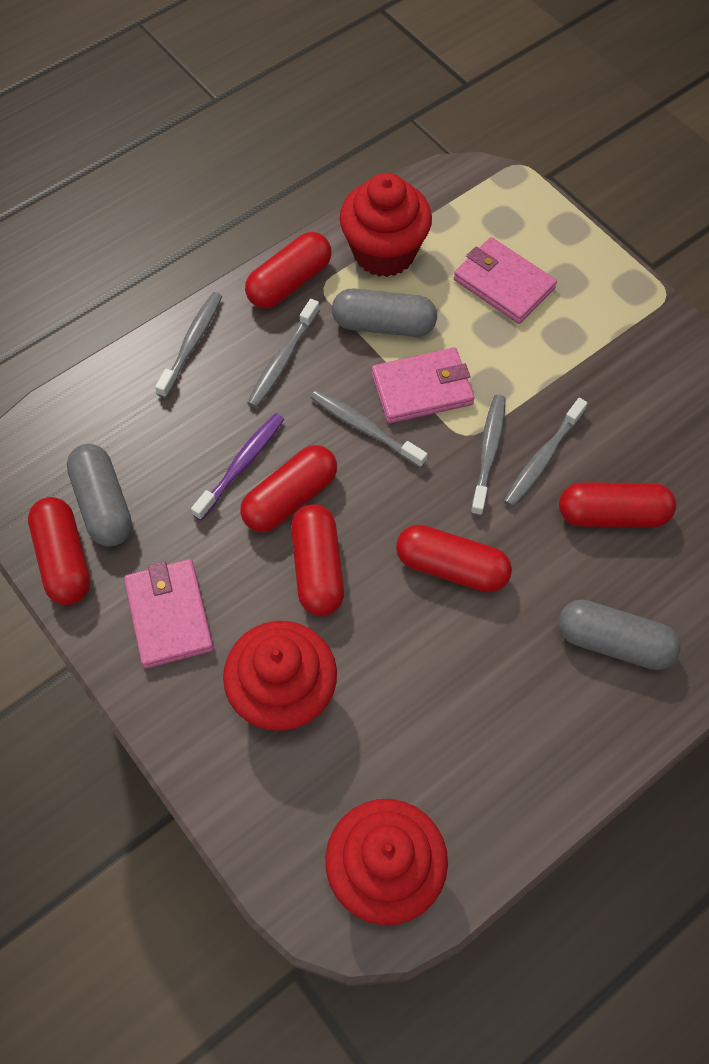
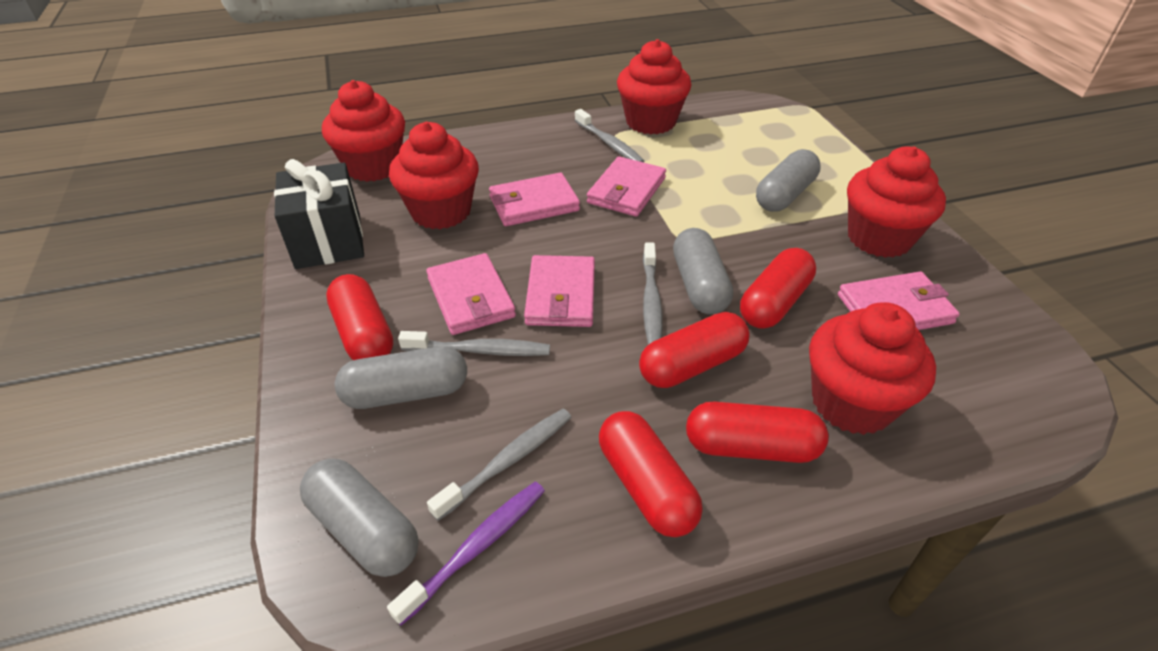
black gift: 0 -> 1
grey capsule: 3 -> 4
grey toothbrush: 5 -> 4
pink wallet: 3 -> 5
red capsule: 6 -> 5
red cupcake: 3 -> 5

